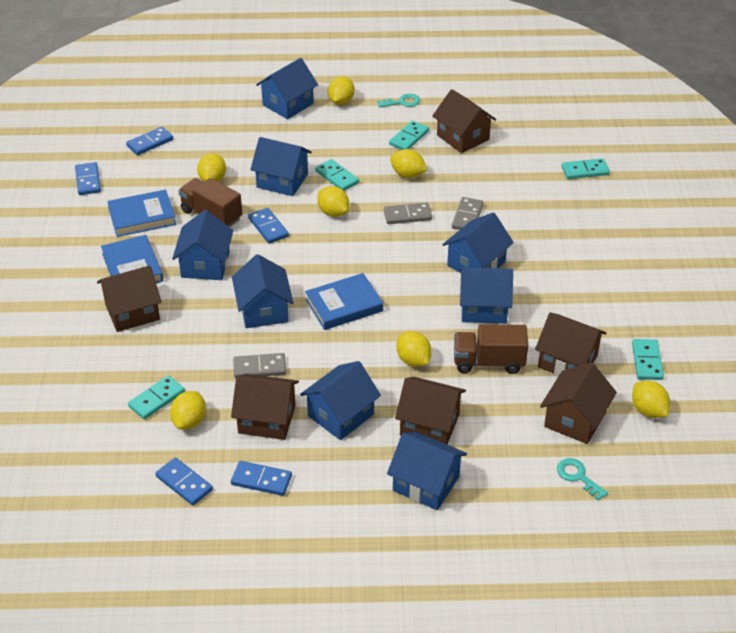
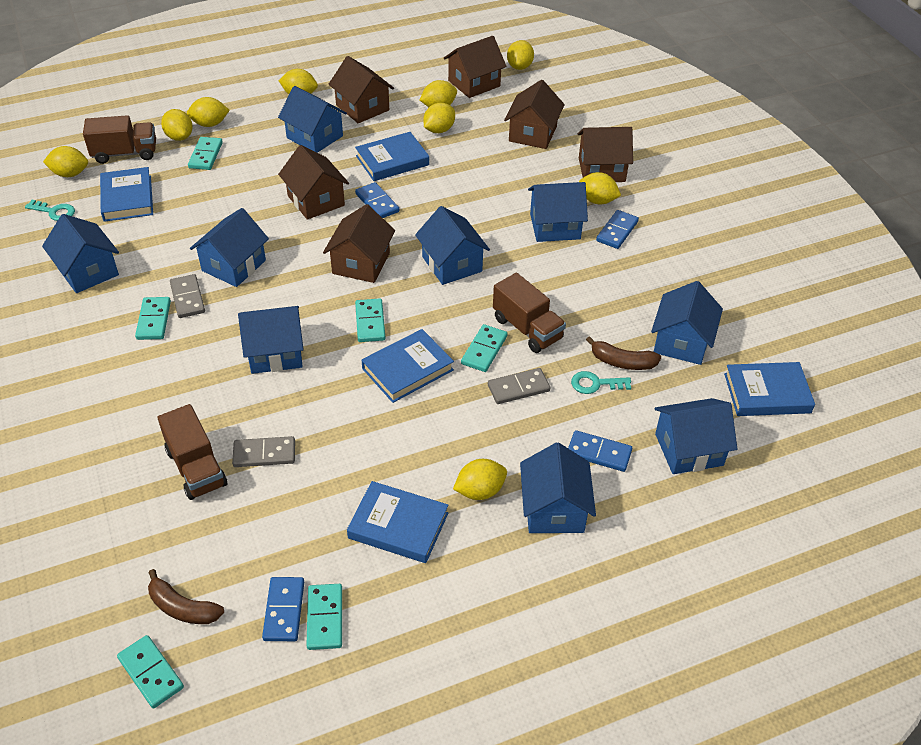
blue book: 3 -> 5
blue domino: 5 -> 4
blue house: 8 -> 9
brown banana: 0 -> 2
brown truck: 2 -> 3
turquoise domino: 5 -> 6
yellow lemon: 7 -> 9

